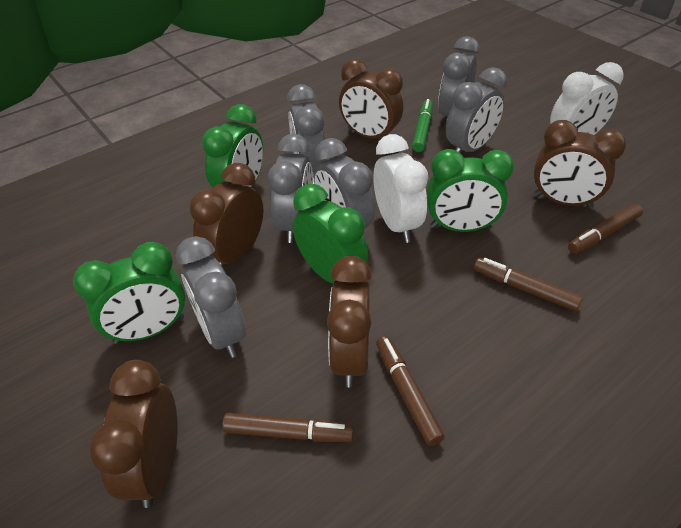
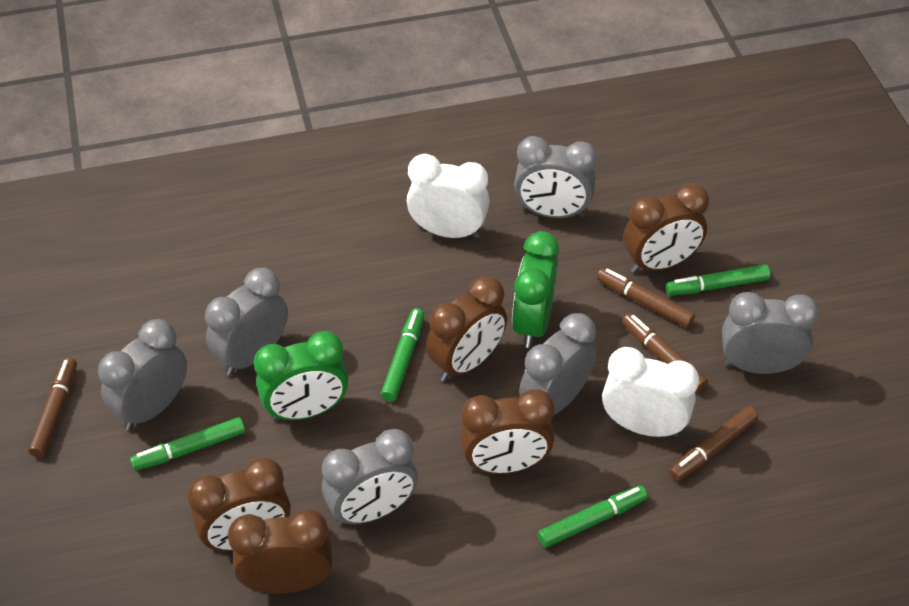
green clock: 4 -> 2
green marker: 1 -> 4

